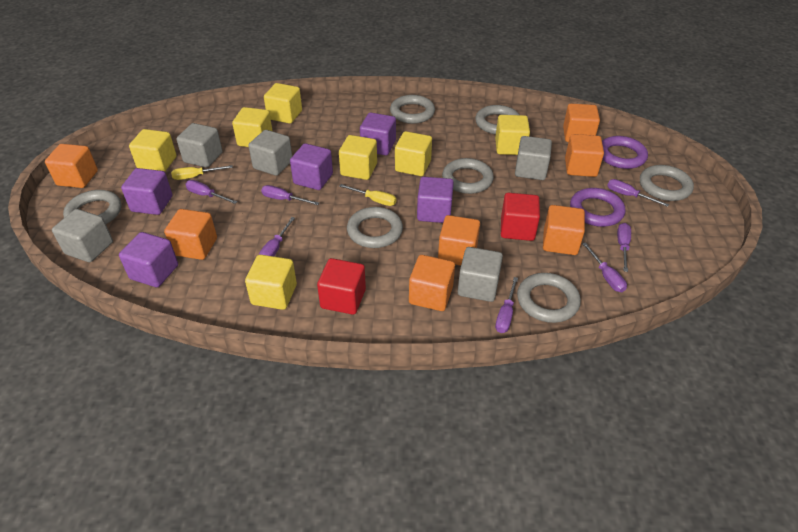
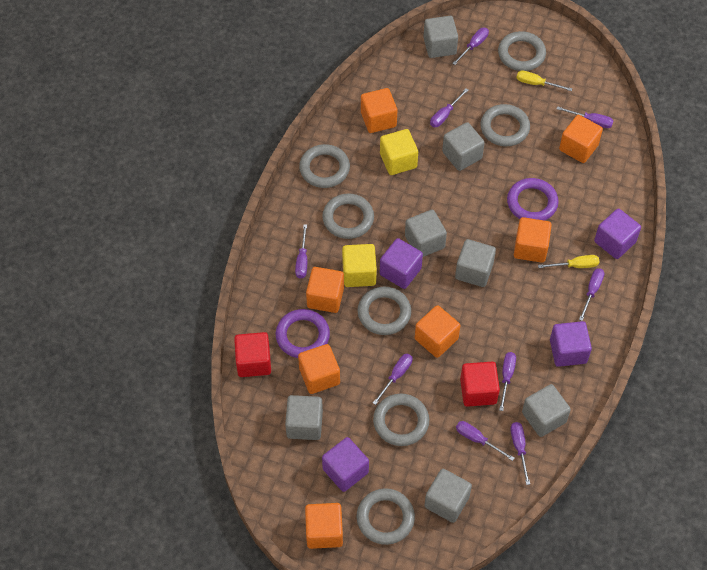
grey cube: 5 -> 7
purple cube: 5 -> 4
purple screwdriver: 7 -> 9
yellow cube: 7 -> 2

